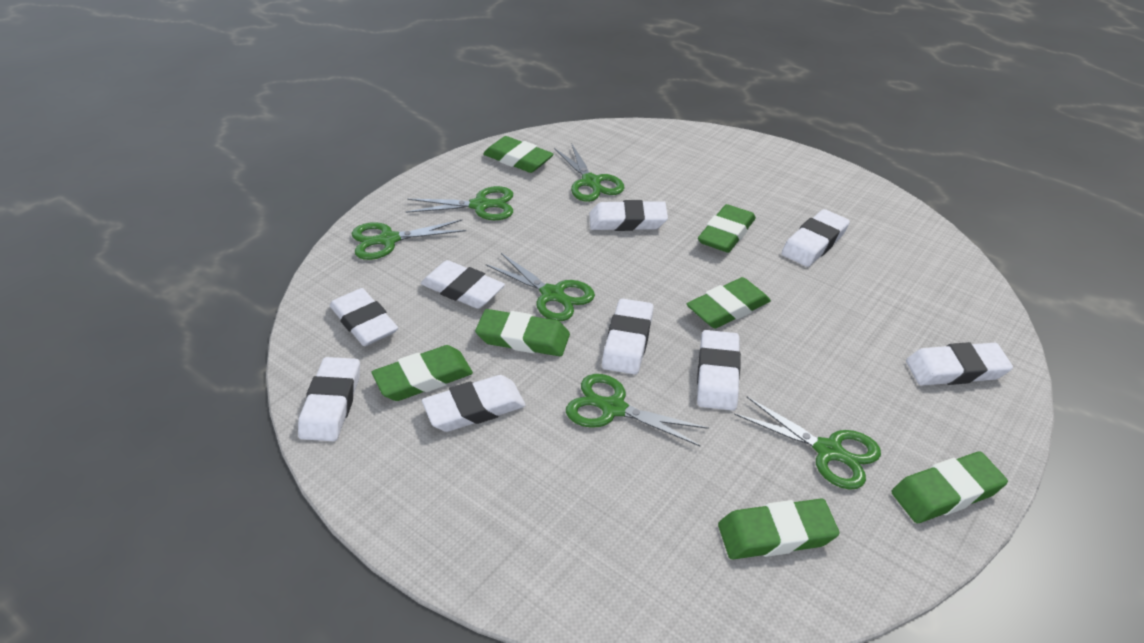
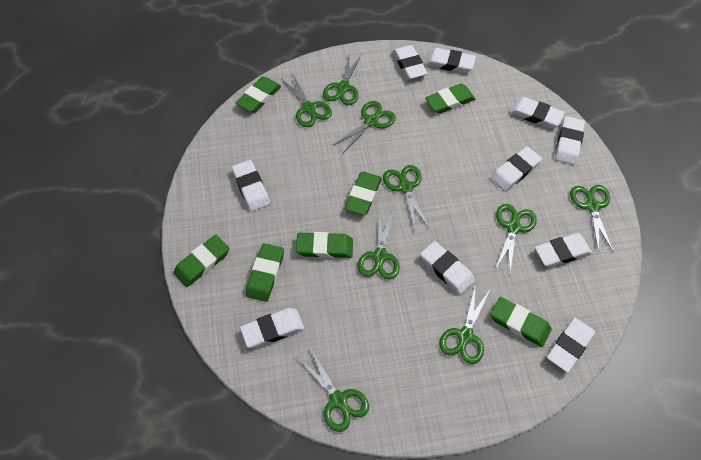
green scissors: 6 -> 9
white eraser: 9 -> 10

